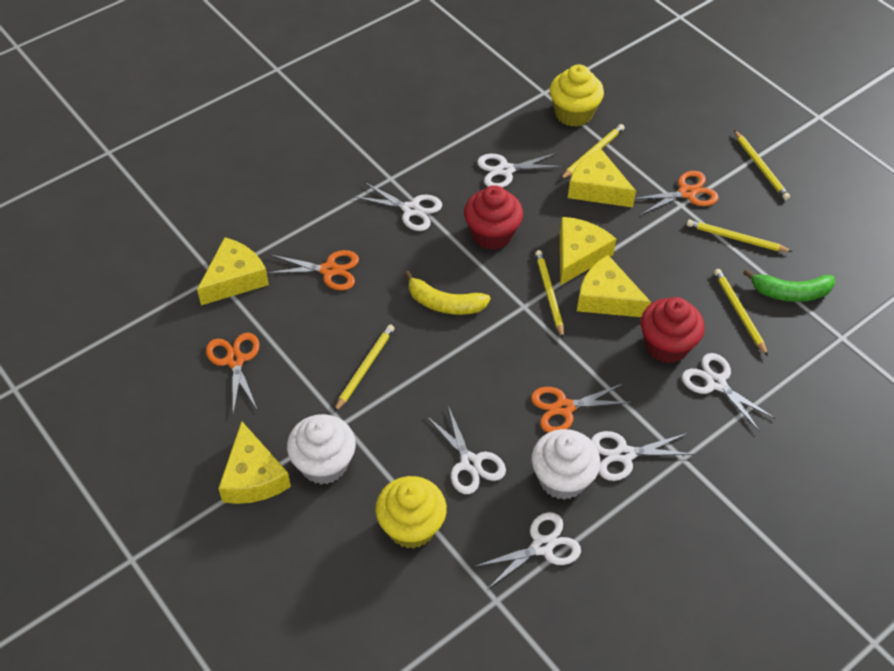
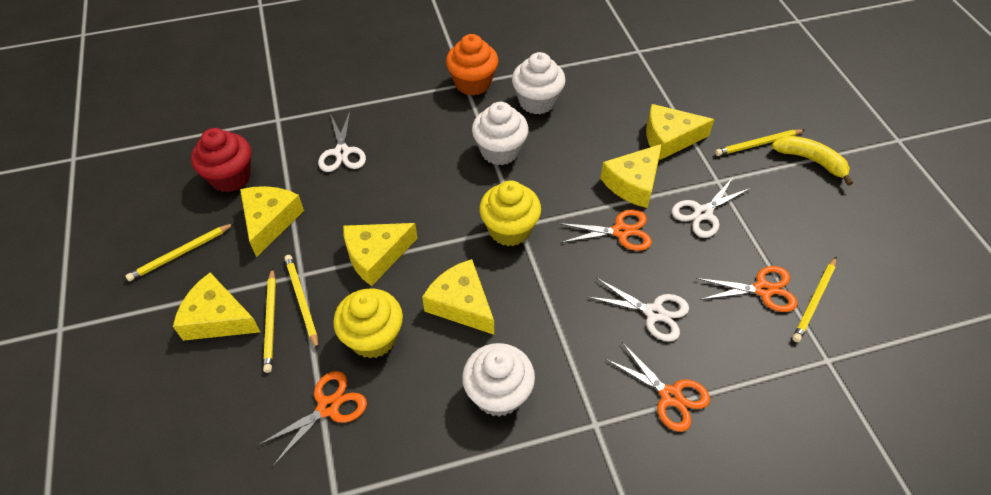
green banana: 1 -> 0
orange cupcake: 0 -> 1
red cupcake: 2 -> 1
white cupcake: 2 -> 3
white scissors: 6 -> 3
yellow cheese: 5 -> 6
yellow pencil: 6 -> 5

